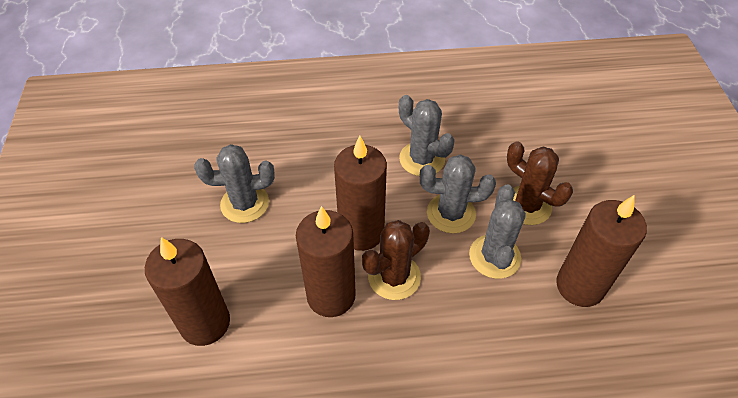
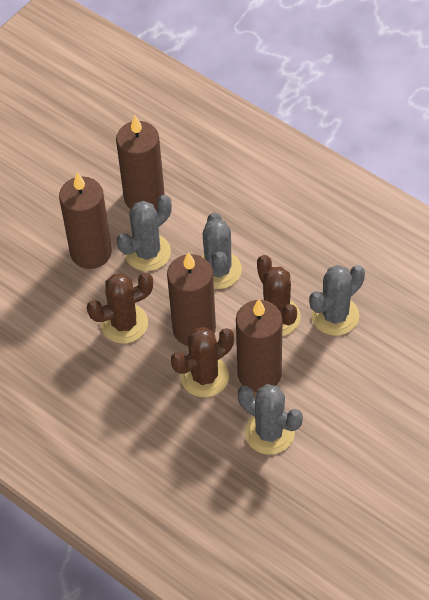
brown cactus: 2 -> 3

